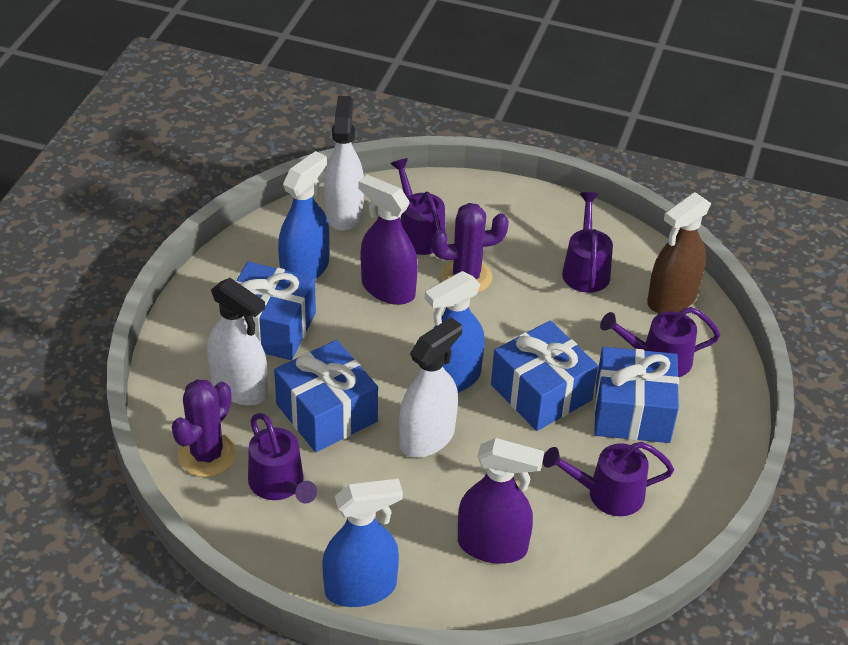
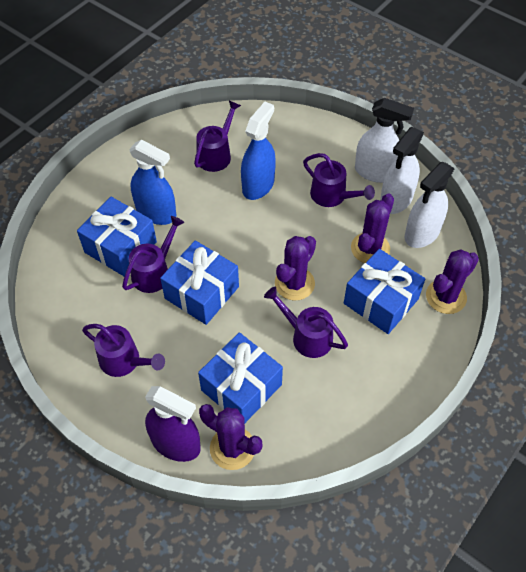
blue spray bottle: 3 -> 2
brown spray bottle: 1 -> 0
purple cactus: 2 -> 4
purple spray bottle: 2 -> 1

